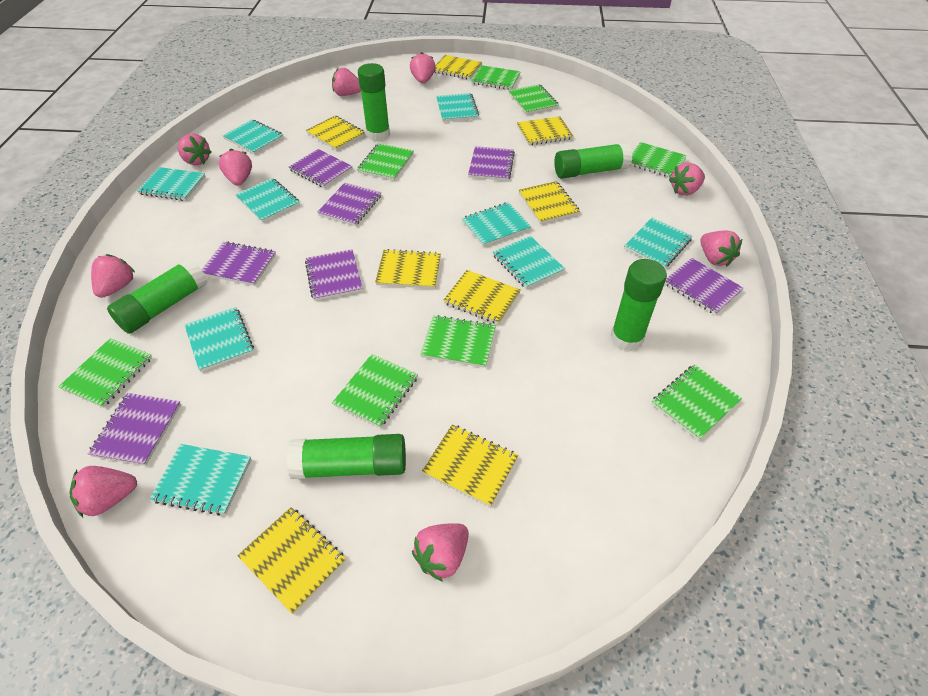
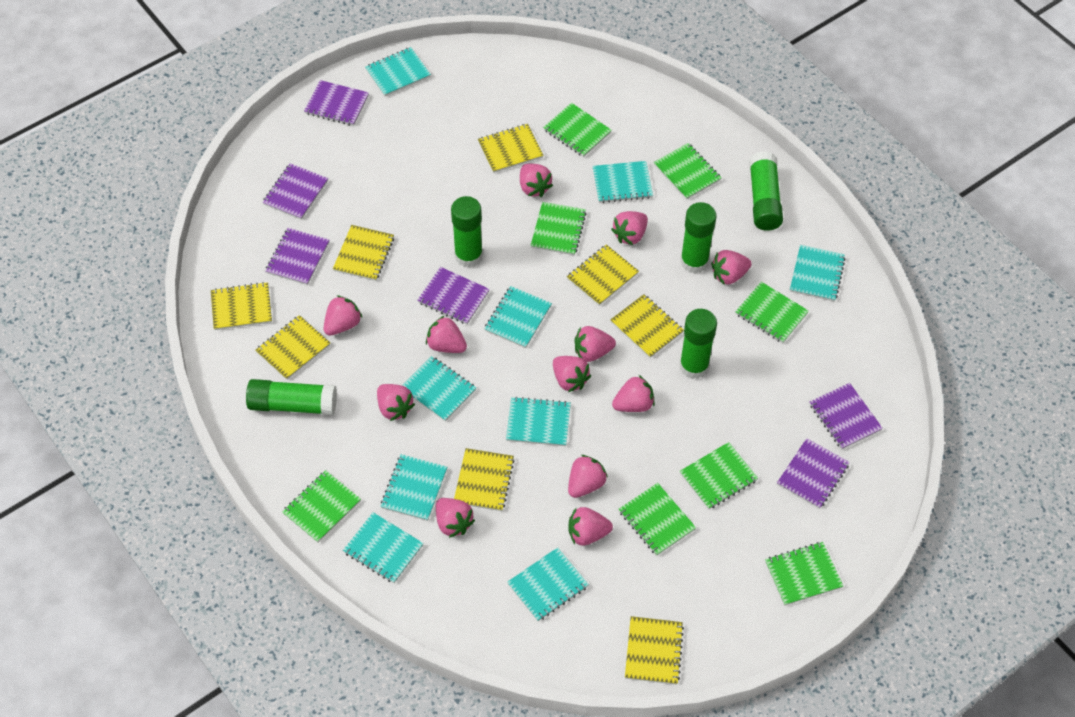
pink strawberry: 9 -> 12
purple notebook: 7 -> 6

